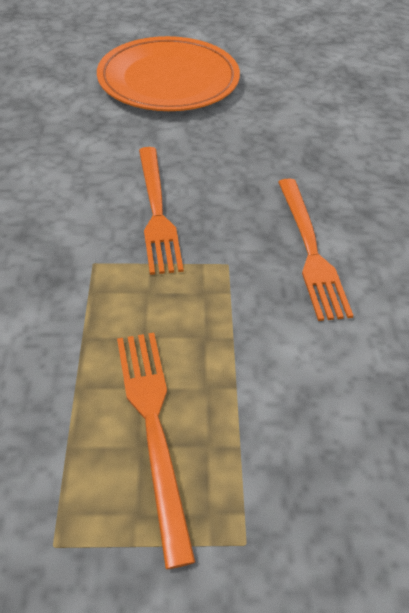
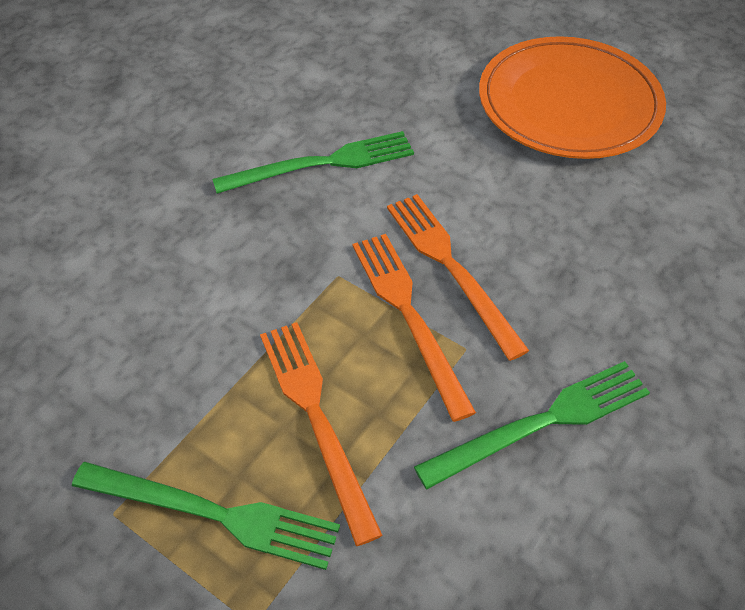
green fork: 0 -> 3

